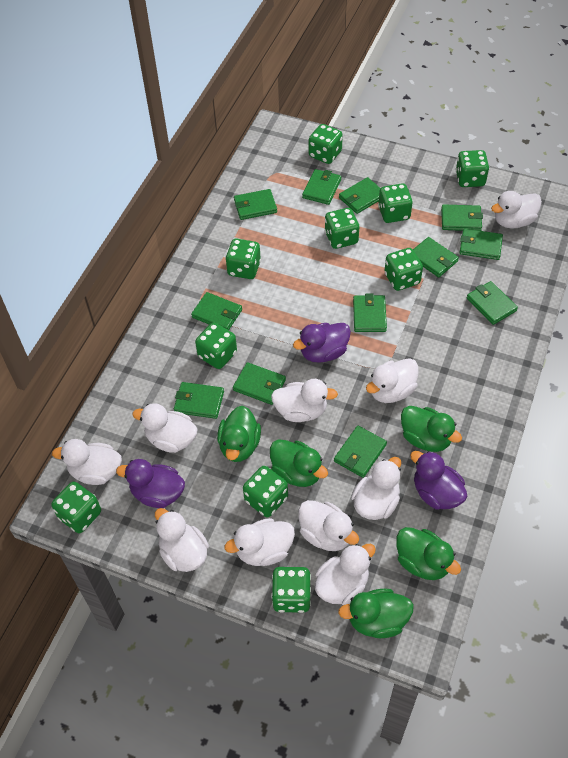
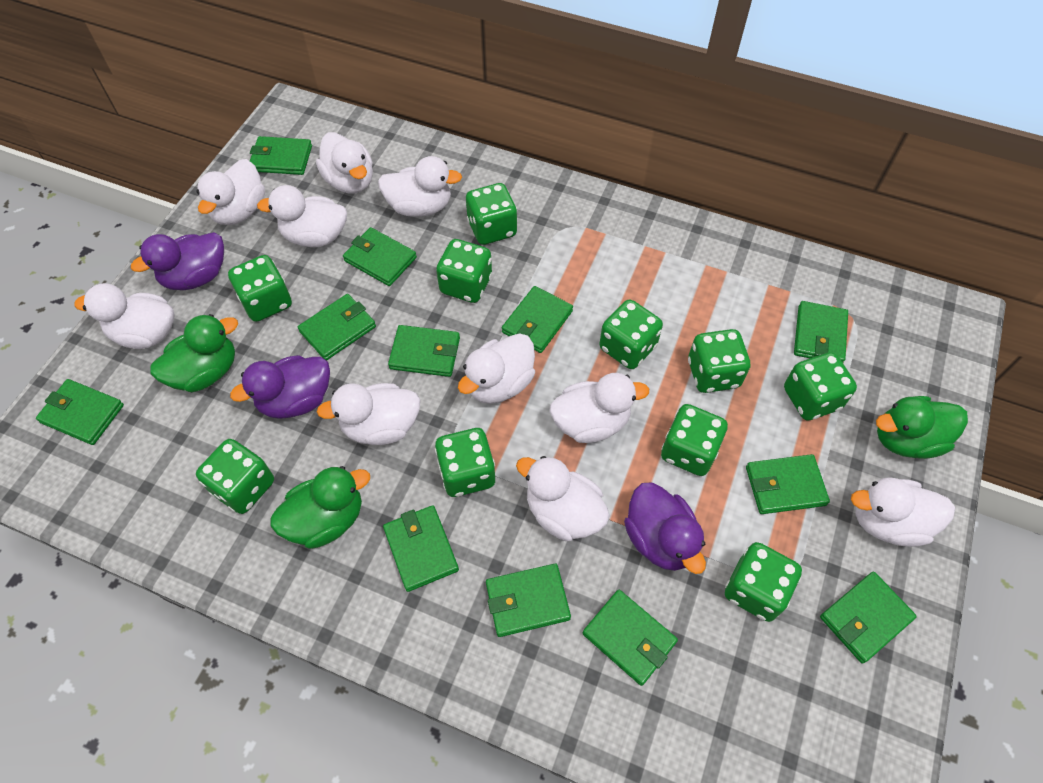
green duck: 5 -> 3

